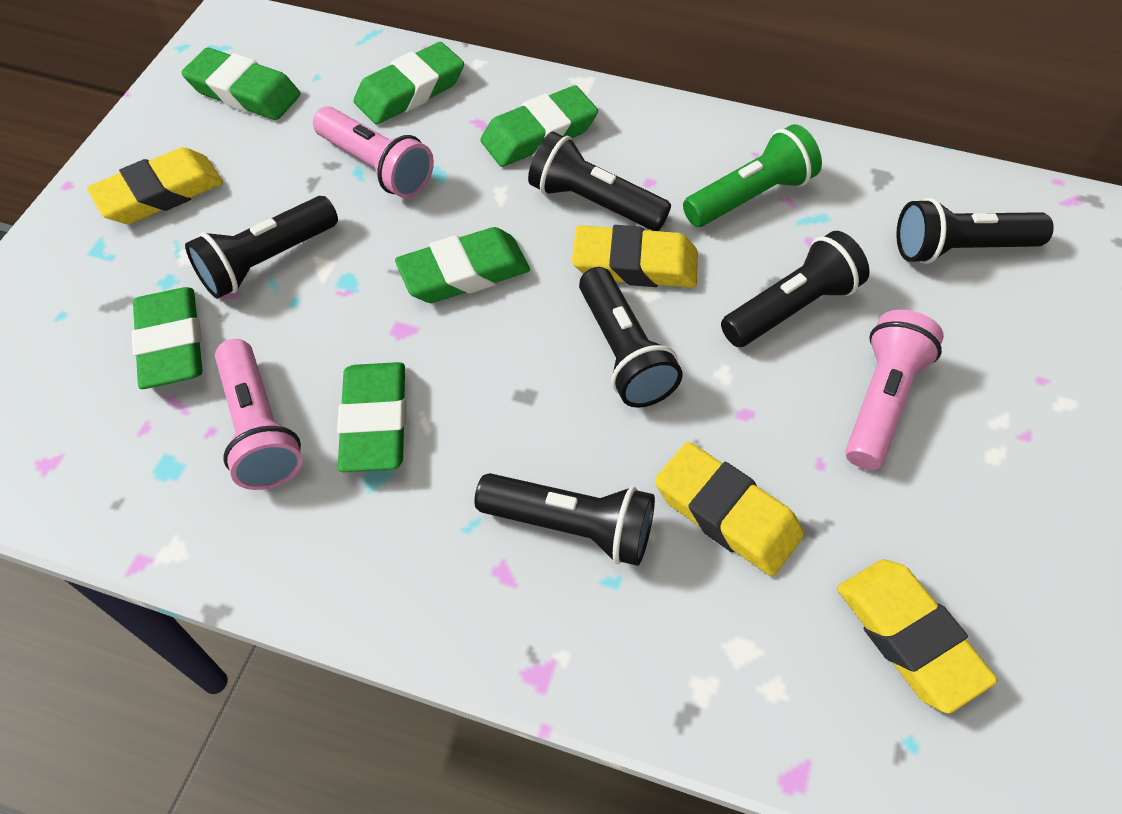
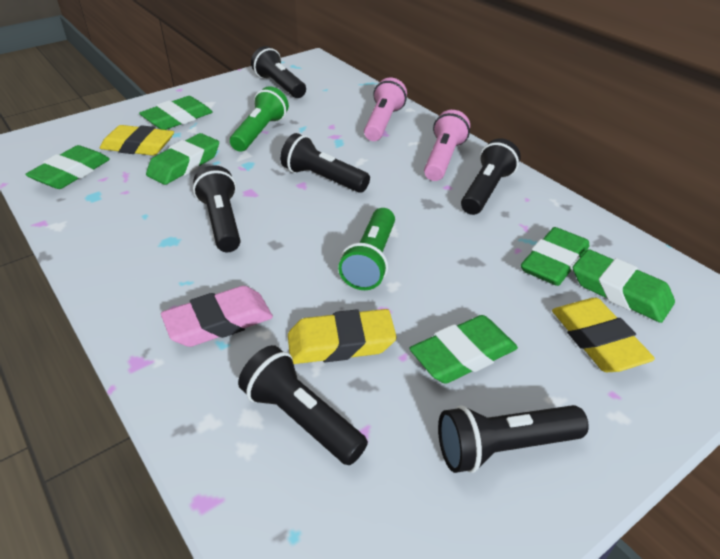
green flashlight: 1 -> 2
pink eraser: 0 -> 1
pink flashlight: 3 -> 2
yellow eraser: 4 -> 3

